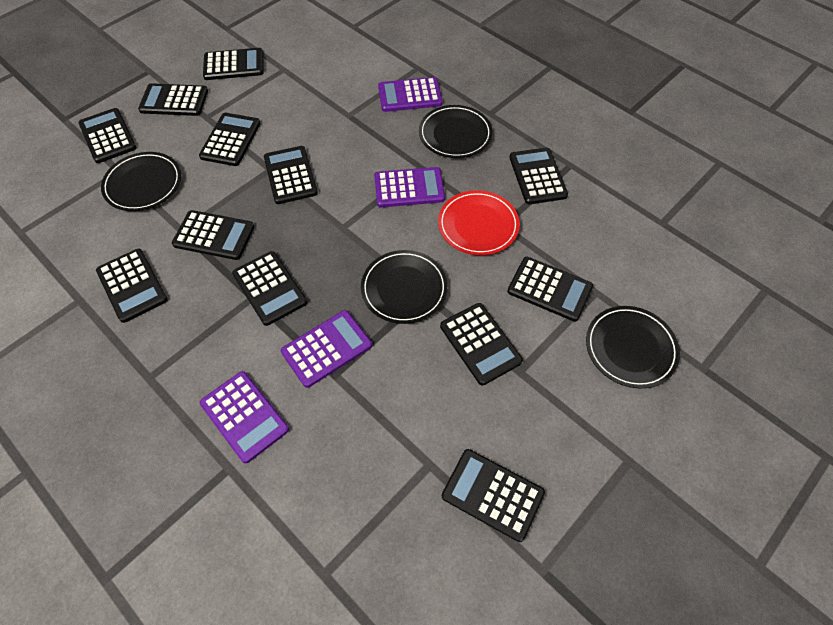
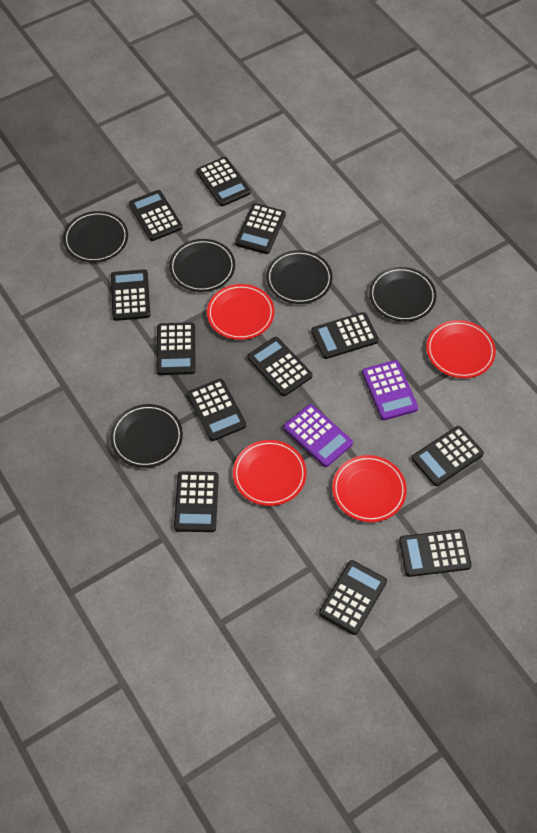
black plate: 4 -> 5
purple calculator: 4 -> 2
red plate: 1 -> 4

